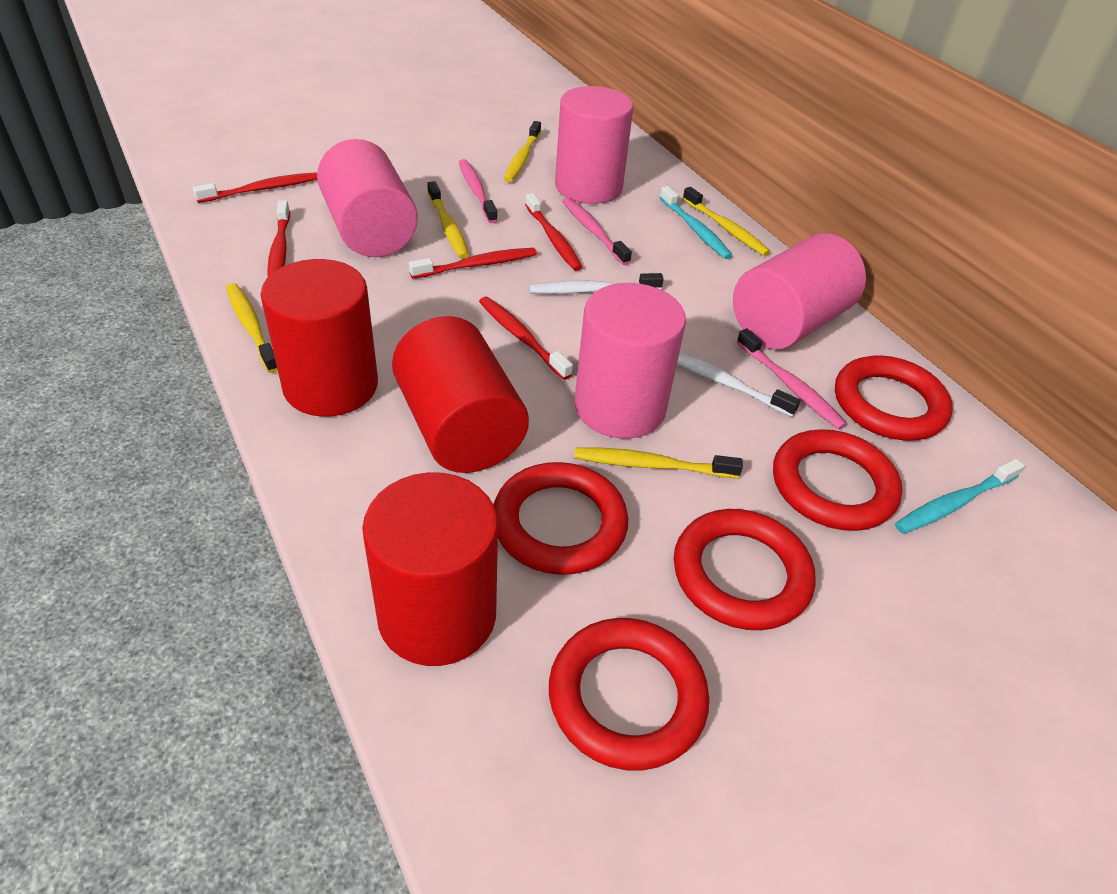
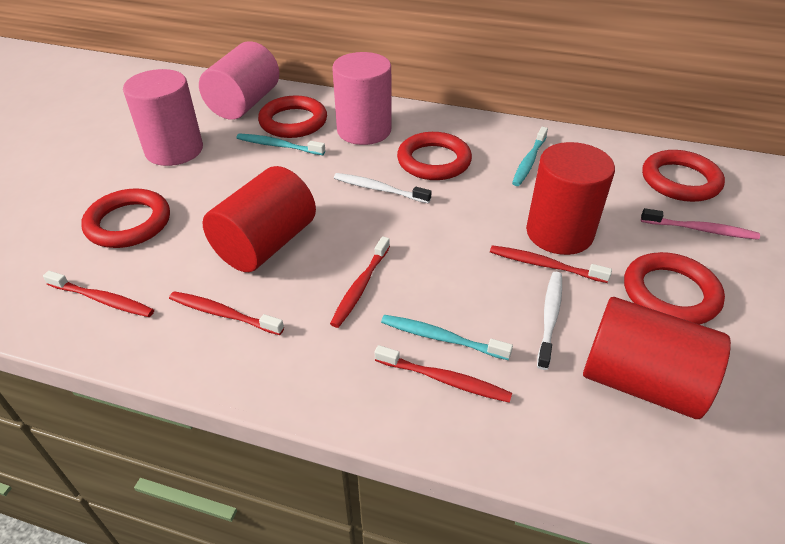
pink cylinder: 4 -> 3
pink toothbrush: 3 -> 1
turquoise toothbrush: 2 -> 3
yellow toothbrush: 5 -> 0

